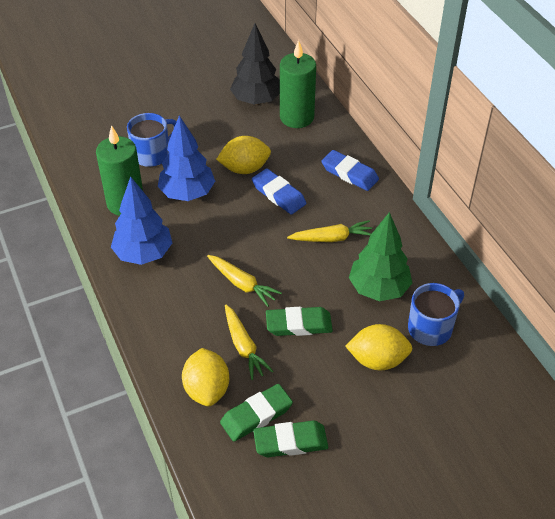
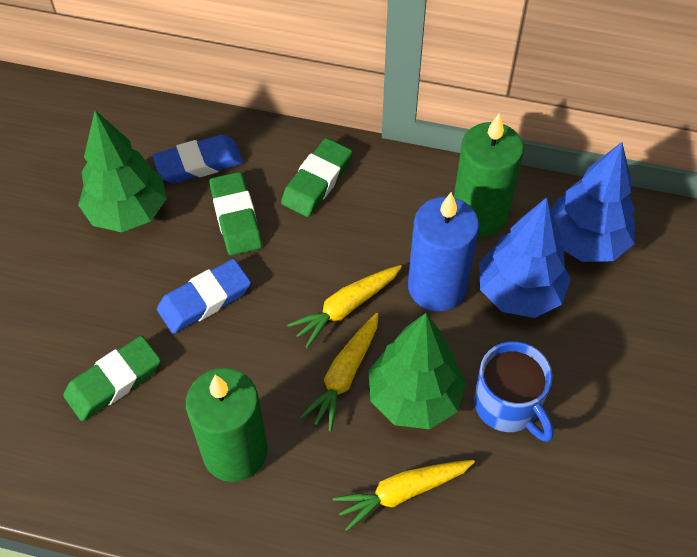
black tree: 1 -> 0
blue candle: 0 -> 1
blue mug: 2 -> 1
green tree: 1 -> 2
yellow lemon: 3 -> 0

